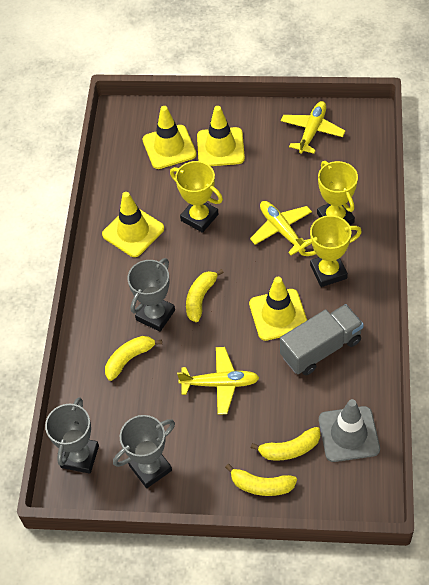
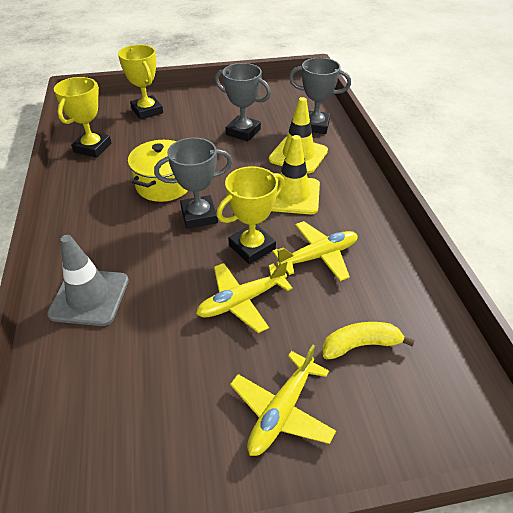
grey truck: 1 -> 0
yellow banana: 4 -> 1
yellow pot: 0 -> 1
yellow traffic cone: 4 -> 2

